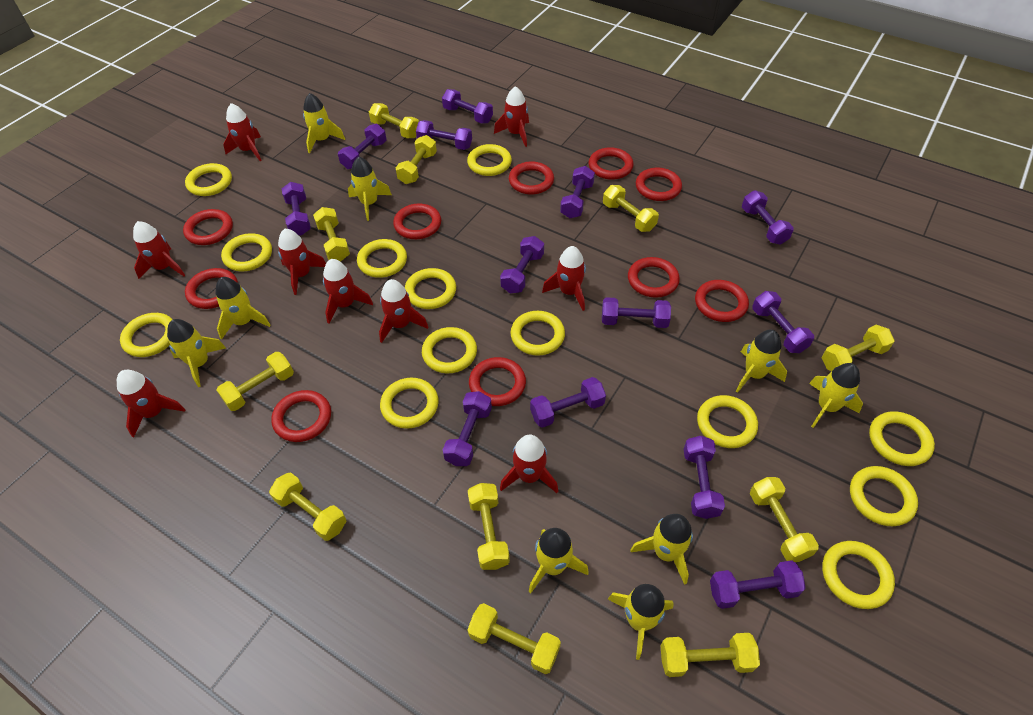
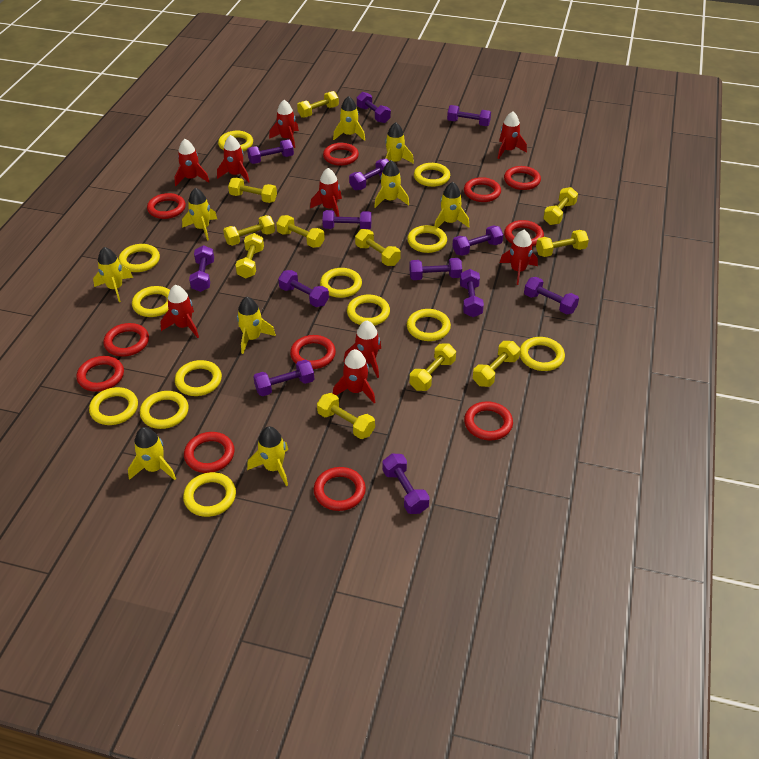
red ring: 10 -> 11

